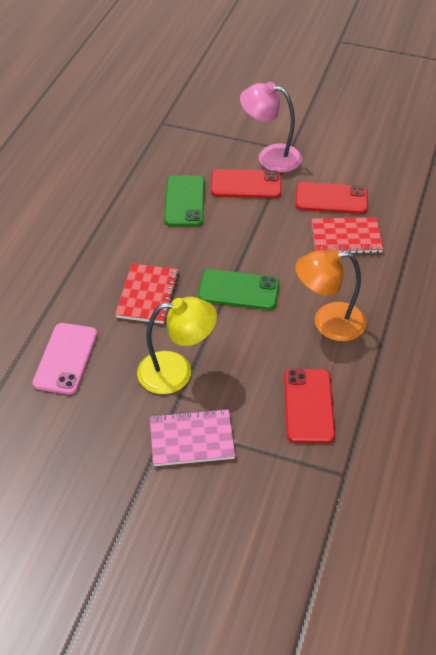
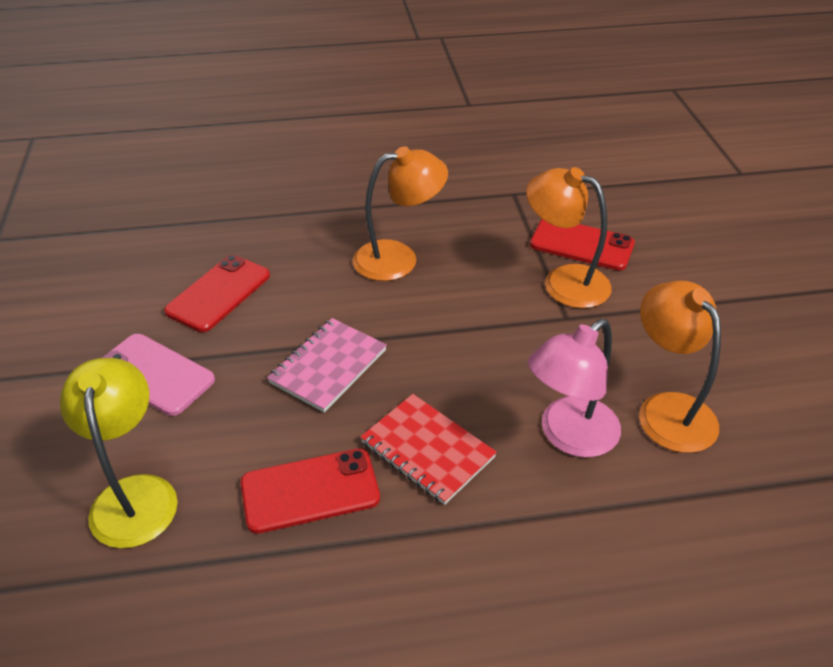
green phone: 2 -> 0
orange lamp: 1 -> 3
red notebook: 2 -> 1

